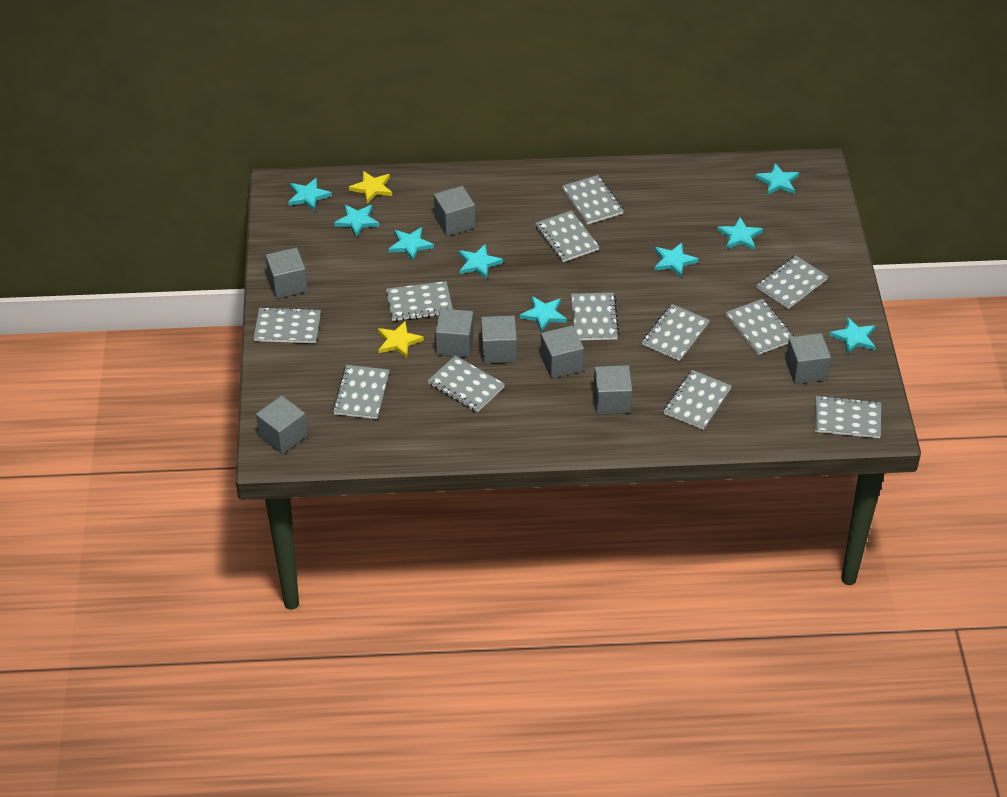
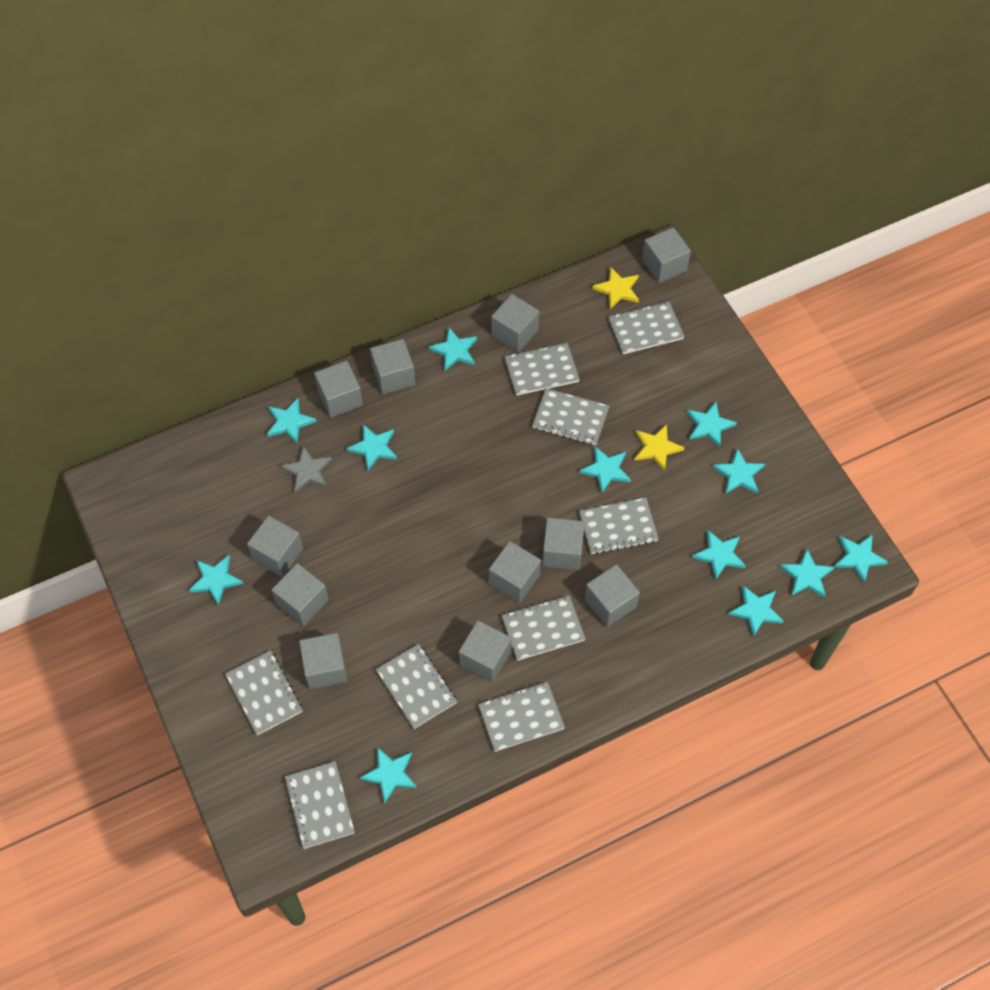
grey cube: 8 -> 11
grey notebook: 12 -> 9
grey star: 0 -> 1
turquoise star: 9 -> 12

